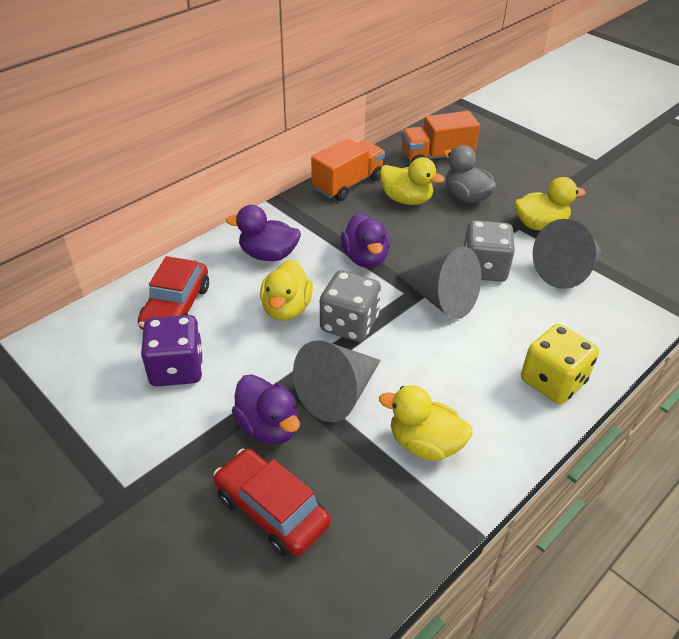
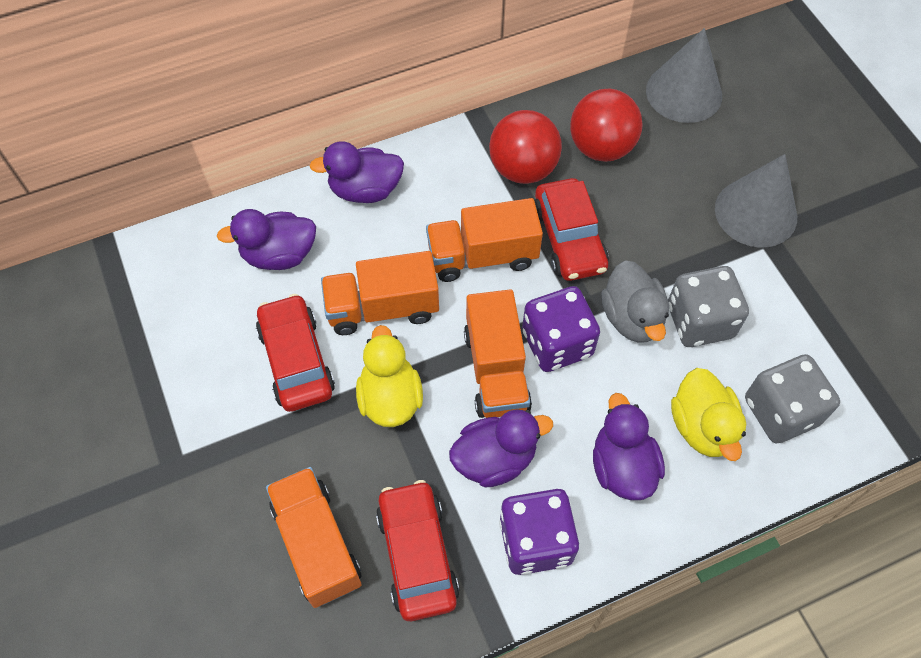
grey cone: 3 -> 2
orange truck: 2 -> 4
purple dice: 1 -> 2
purple duck: 3 -> 4
red ball: 0 -> 2
red car: 2 -> 3
yellow dice: 1 -> 0
yellow duck: 4 -> 2

